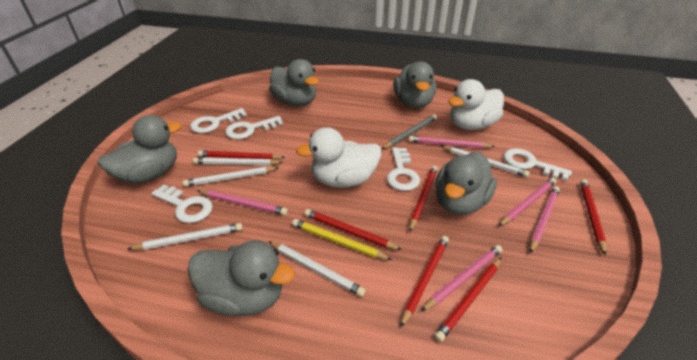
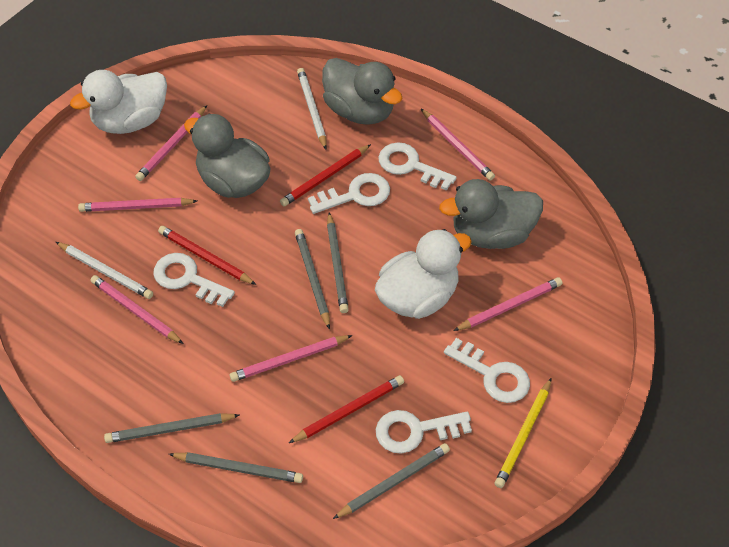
grey duck: 5 -> 3
grey pencil: 1 -> 5
pink pencil: 5 -> 6
red pencil: 6 -> 3
white pencil: 5 -> 2

